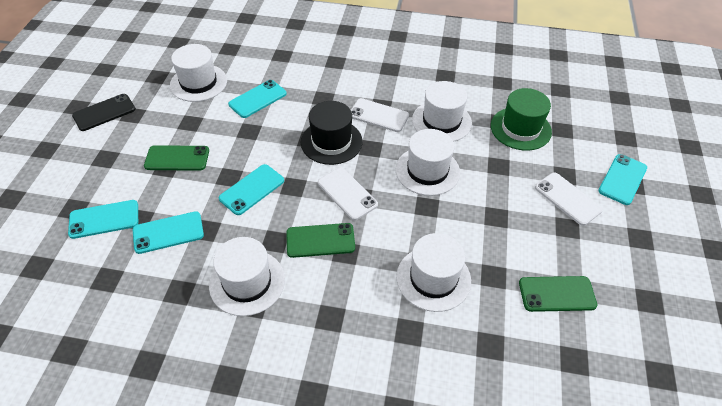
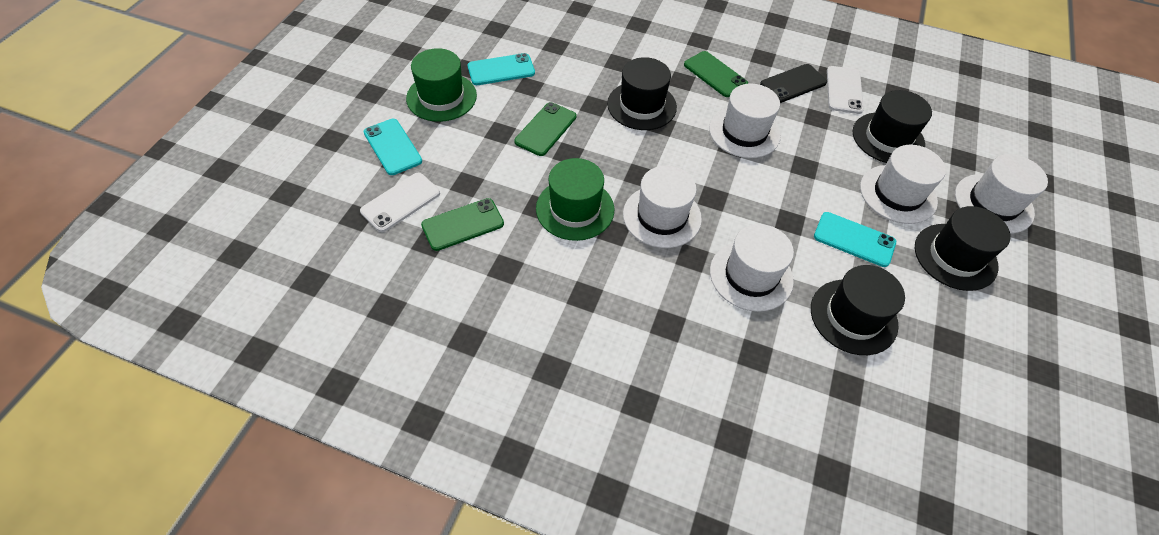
black hat: 1 -> 4
green hat: 1 -> 2
turquoise phone: 5 -> 3
white phone: 3 -> 2

